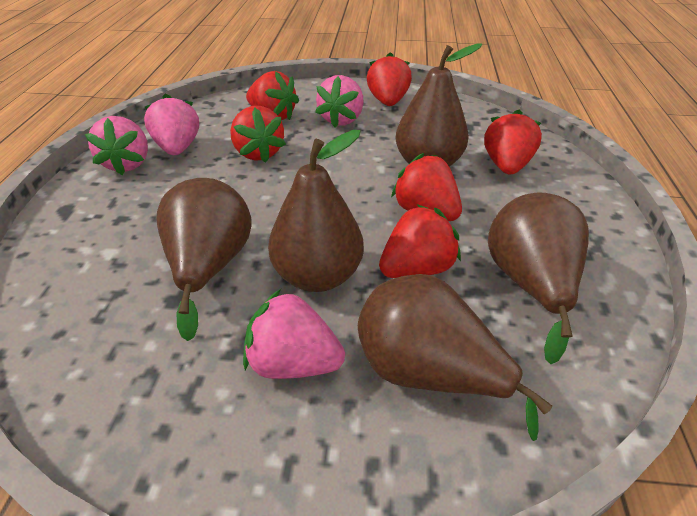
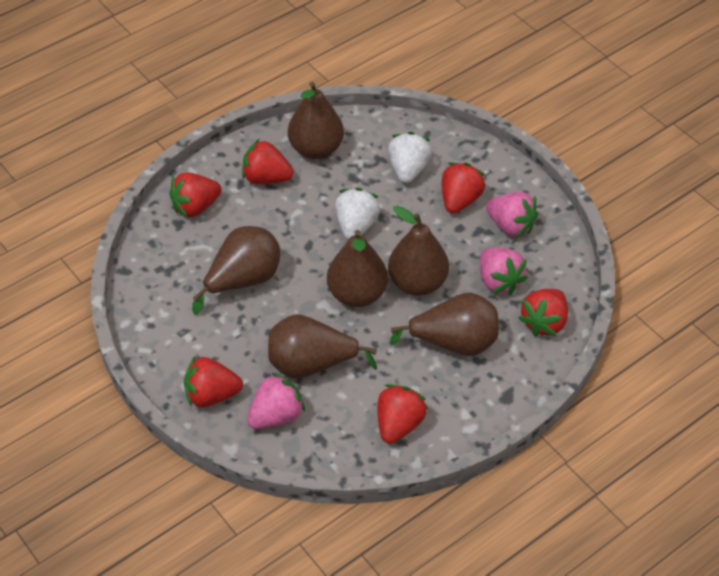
brown pear: 5 -> 6
pink strawberry: 4 -> 3
white strawberry: 0 -> 2

